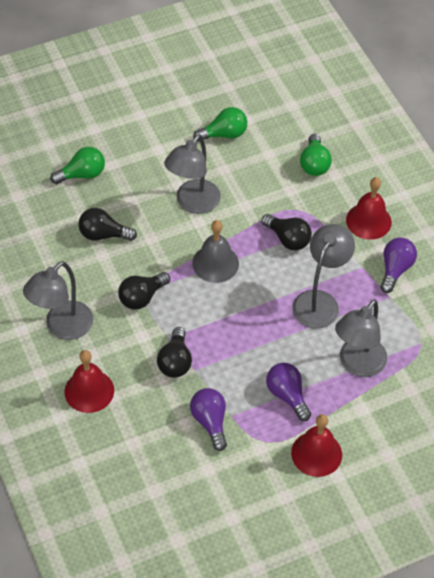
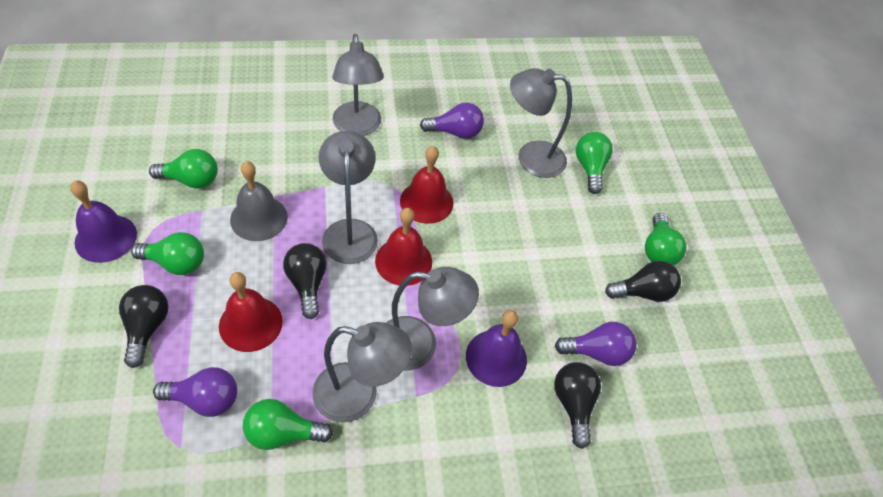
green light bulb: 3 -> 5
grey lamp: 4 -> 5
purple bell: 0 -> 2

